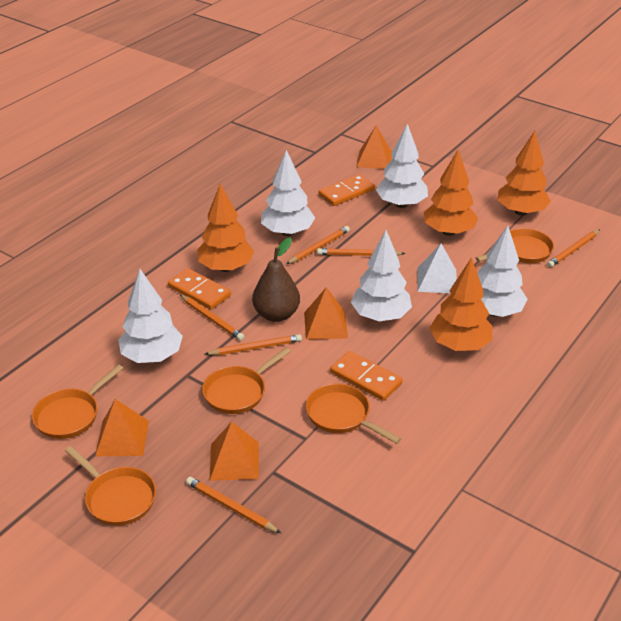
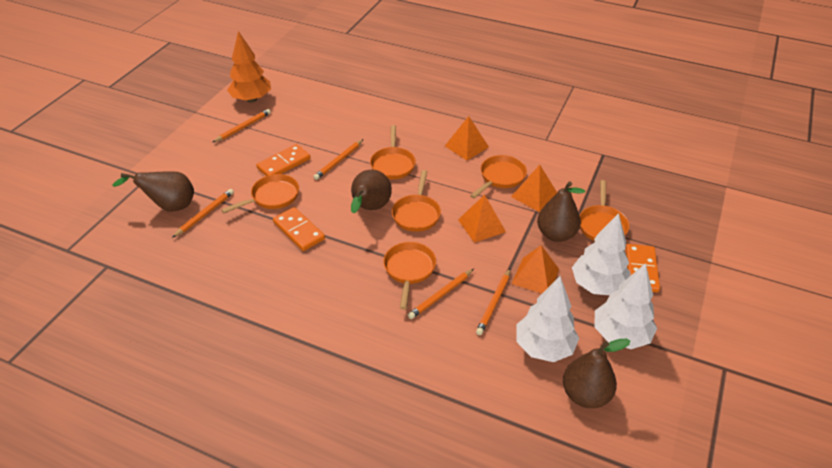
brown pear: 1 -> 4
orange pan: 5 -> 6
orange pencil: 6 -> 5
orange tree: 4 -> 1
white pyramid: 1 -> 0
white tree: 5 -> 3

